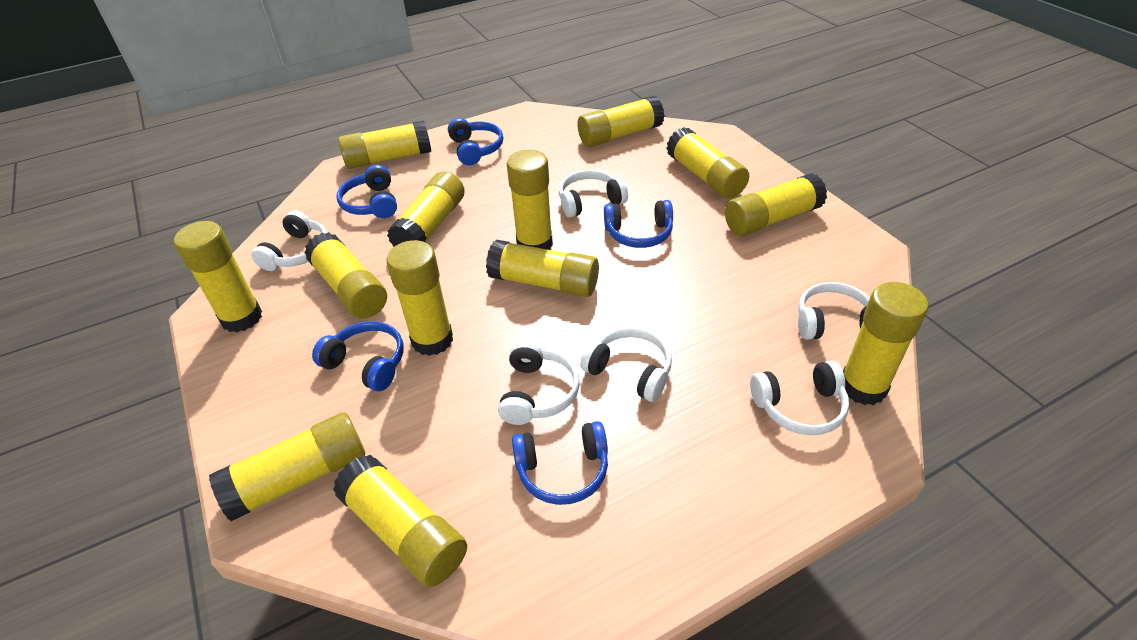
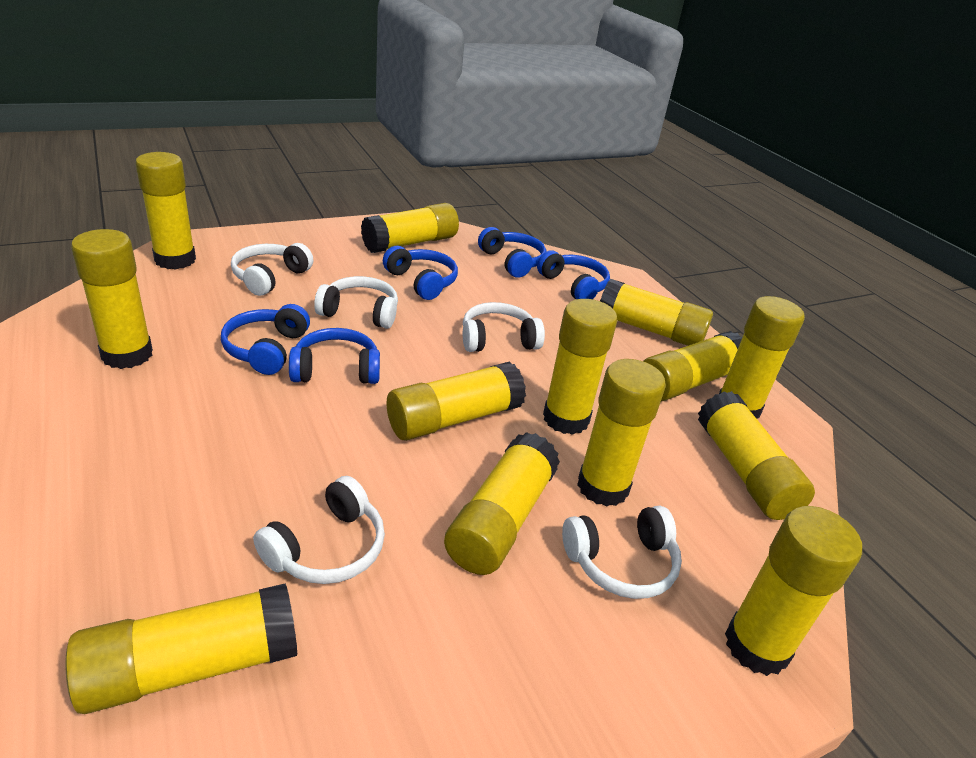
white headphones: 6 -> 5

